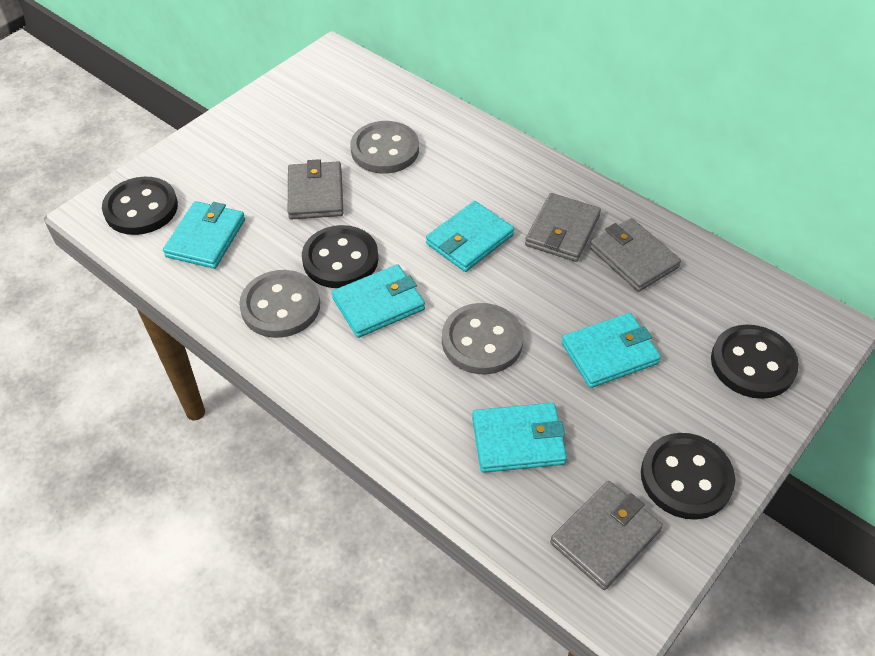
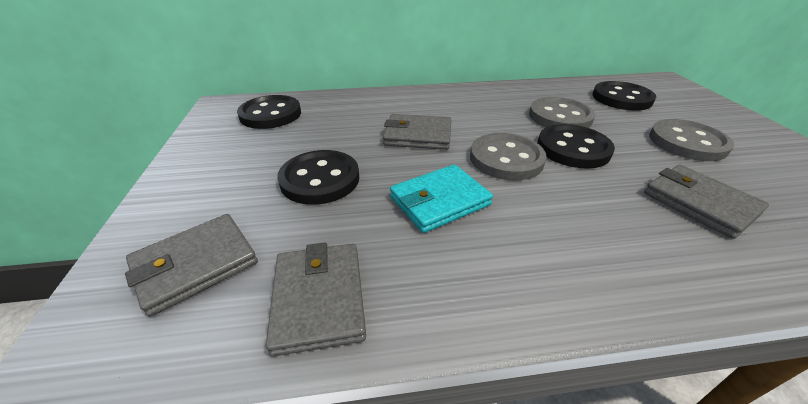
turquoise wallet: 5 -> 1

